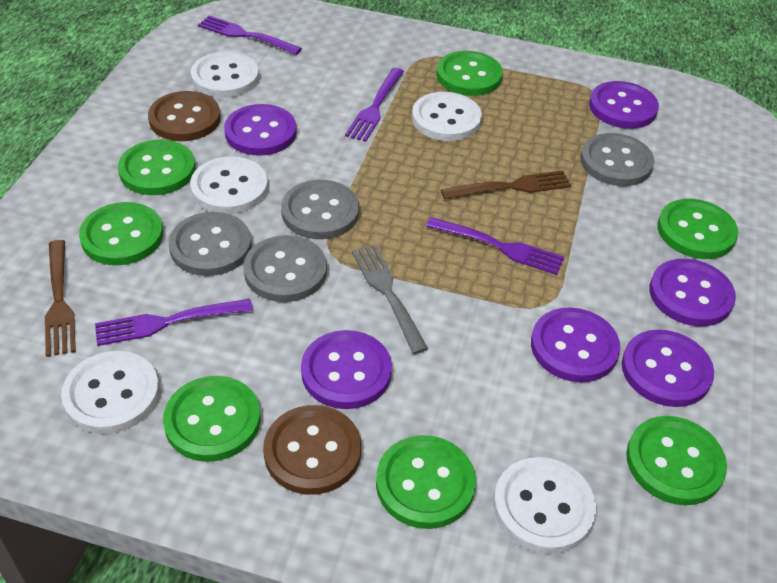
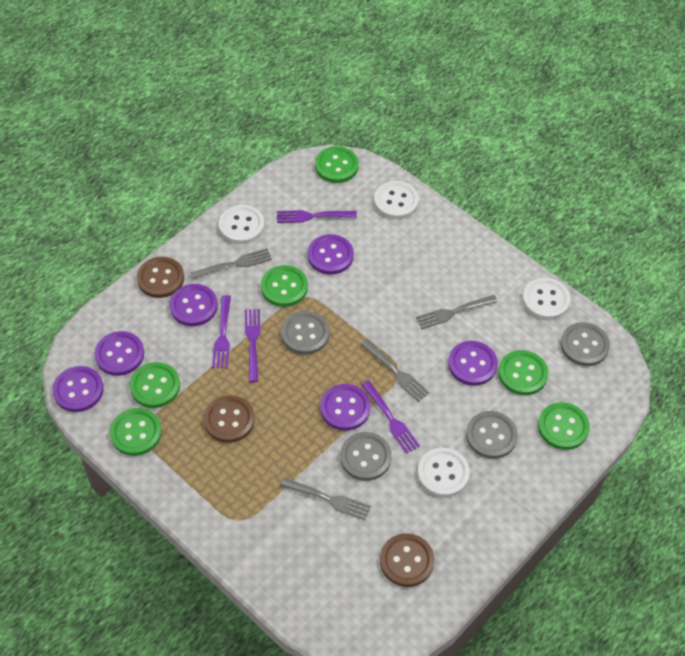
brown button: 2 -> 3
brown fork: 2 -> 0
green button: 7 -> 6
grey fork: 1 -> 4
white button: 5 -> 4

